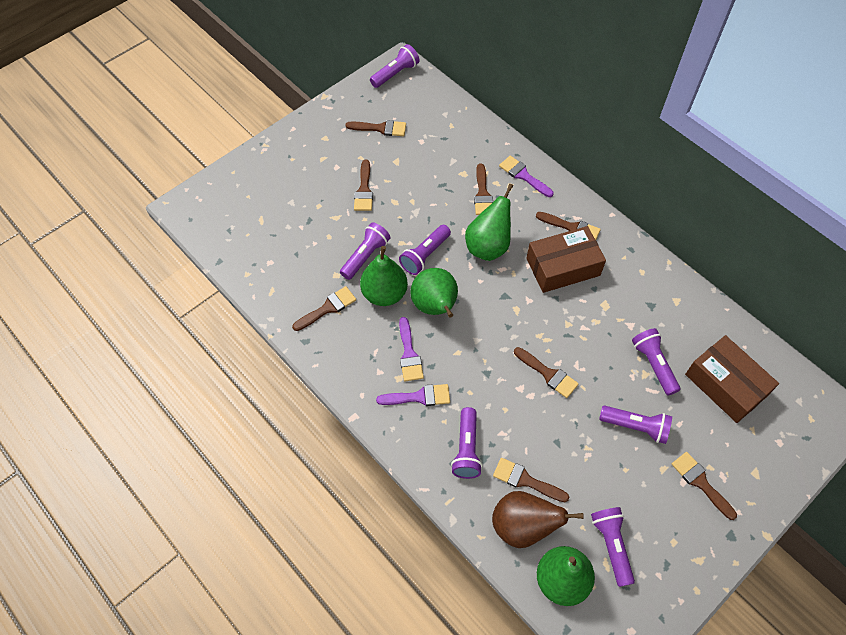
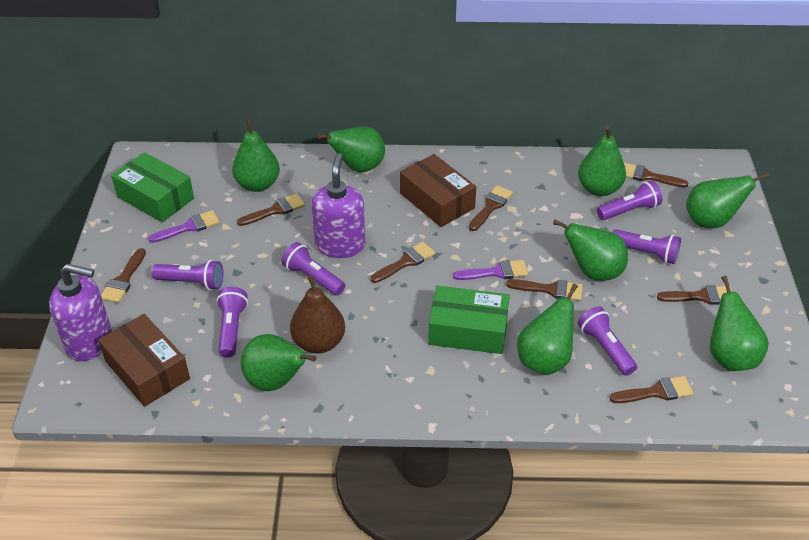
green box: 0 -> 2
green pear: 4 -> 8
purple brush: 3 -> 2
purple flashlight: 7 -> 6
purple soap dispenser: 0 -> 2

